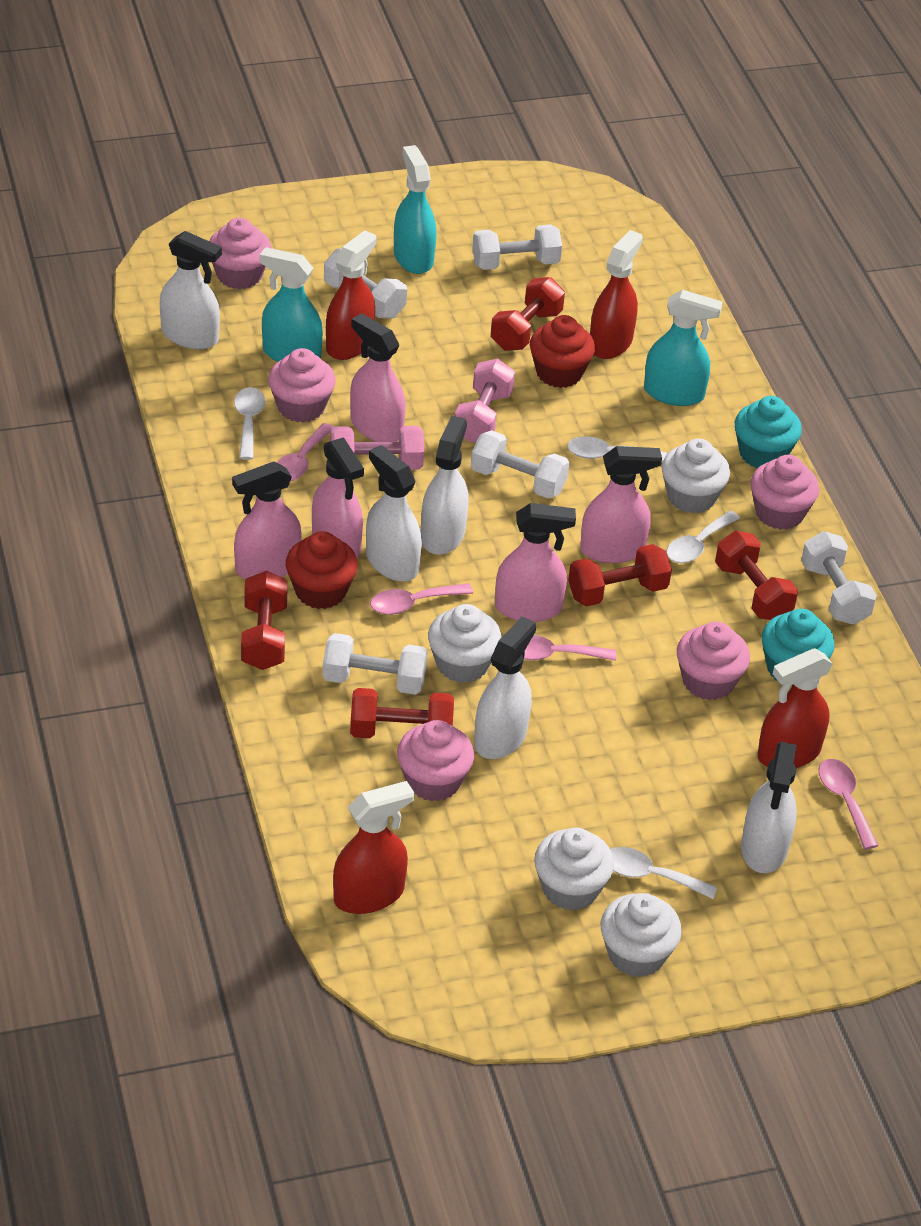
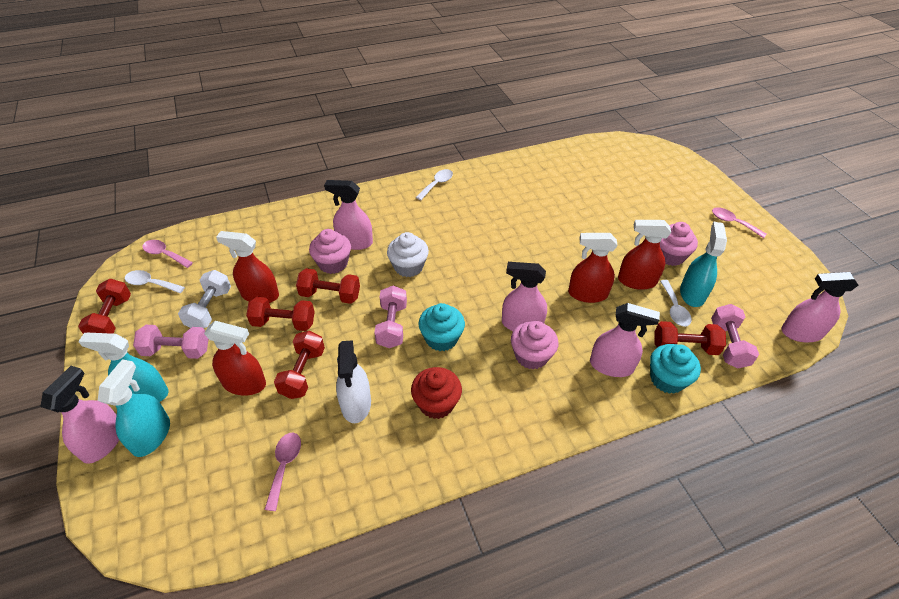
pink cupcake: 5 -> 3
pink dumbbell: 2 -> 3
pink spoon: 4 -> 3
red cupcake: 2 -> 1
white cupcake: 4 -> 1
white dumbbell: 5 -> 1
white spoon: 4 -> 3
white spray bottle: 5 -> 1

